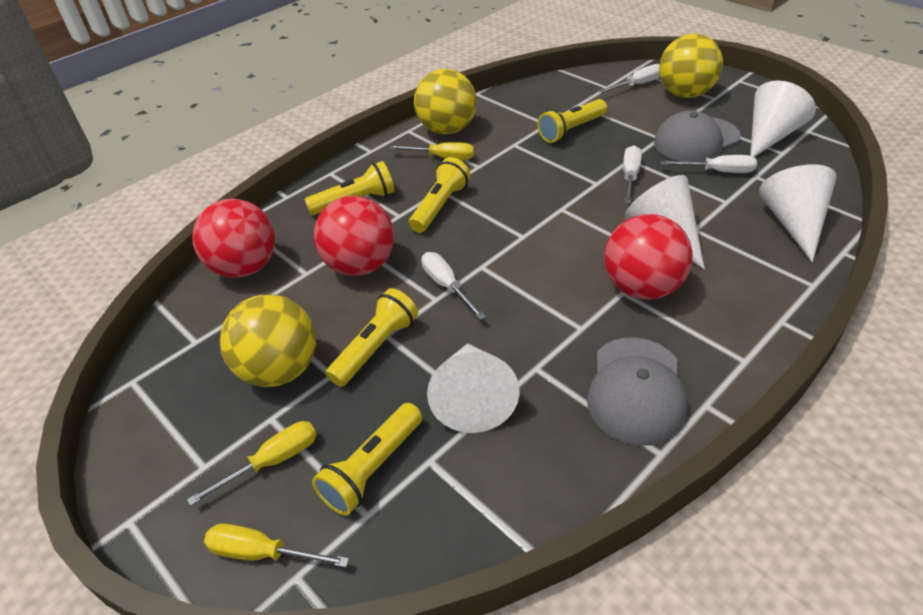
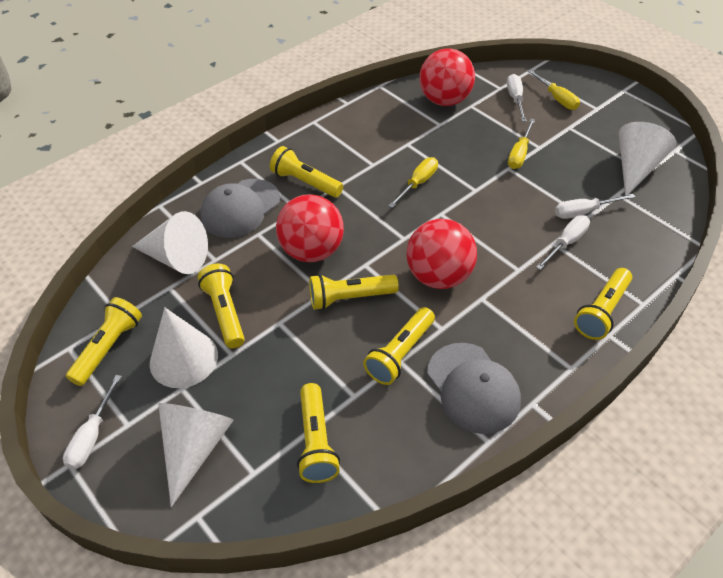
yellow ball: 3 -> 0
yellow flashlight: 5 -> 7

